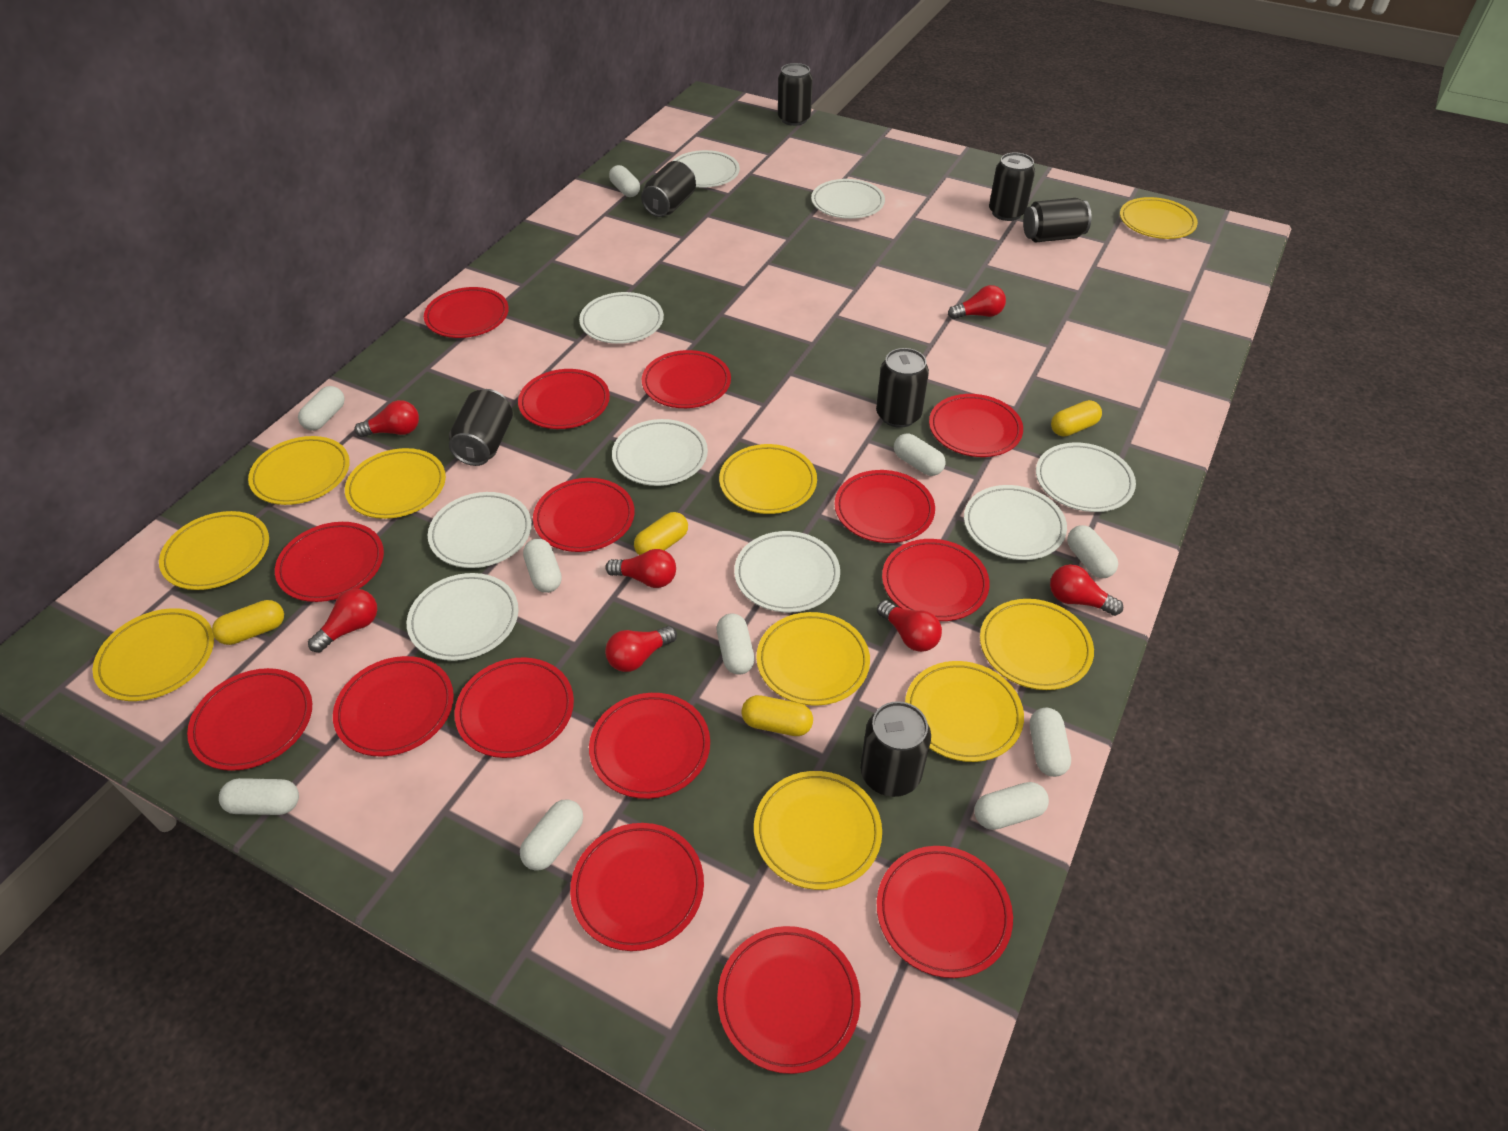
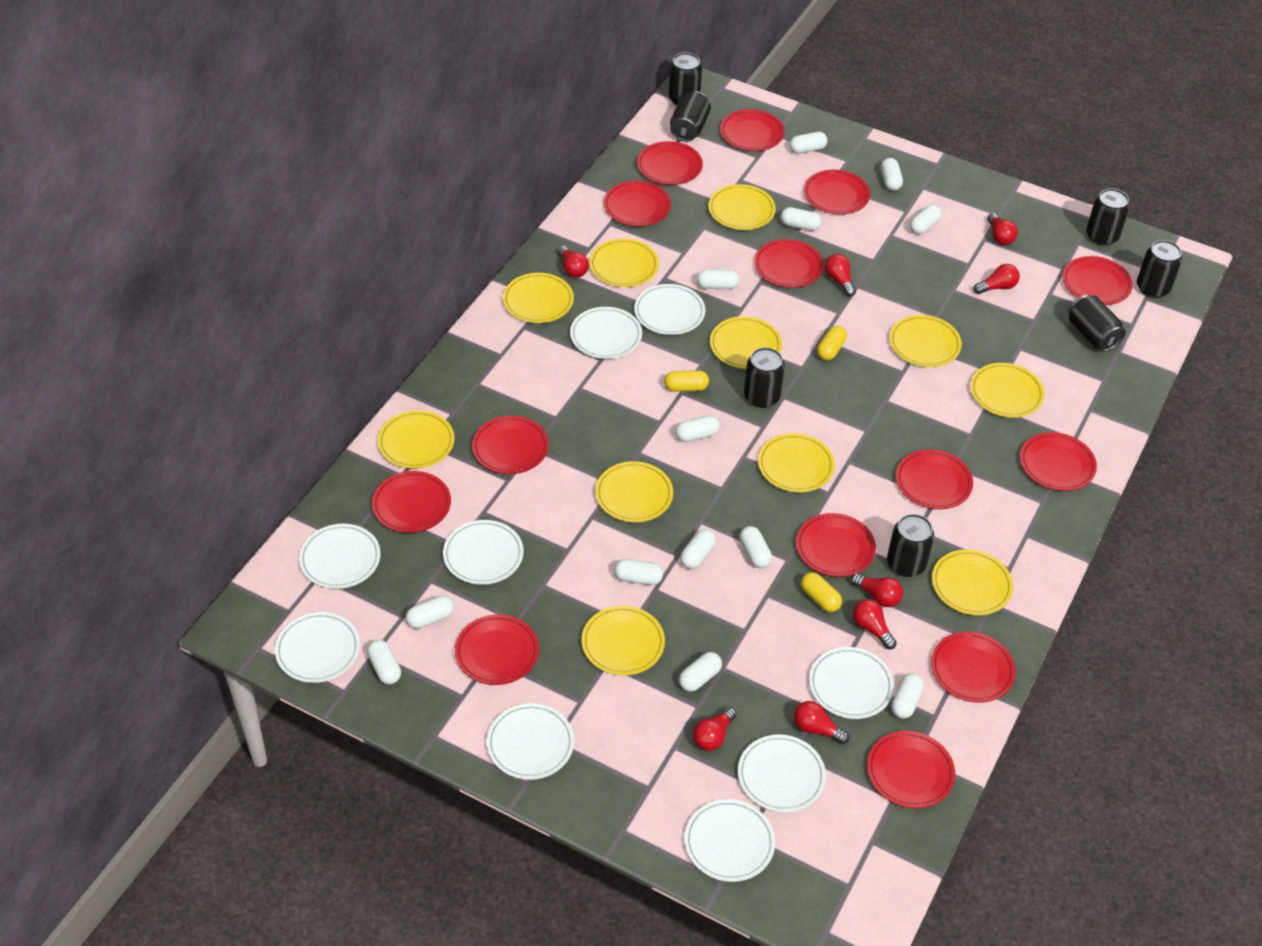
red light bulb: 7 -> 8
red plate: 15 -> 14
white capsule: 10 -> 13
yellow capsule: 4 -> 3
yellow plate: 10 -> 11

